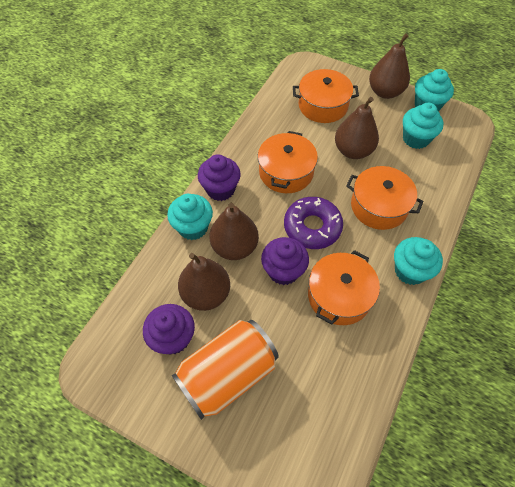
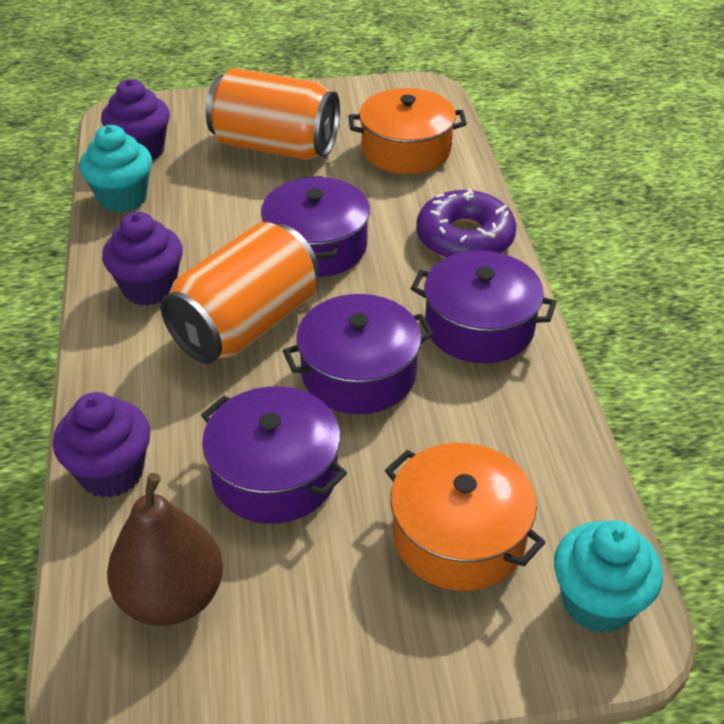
brown pear: 4 -> 1
orange can: 1 -> 2
orange pot: 4 -> 2
purple pot: 0 -> 4
turquoise cupcake: 4 -> 2

